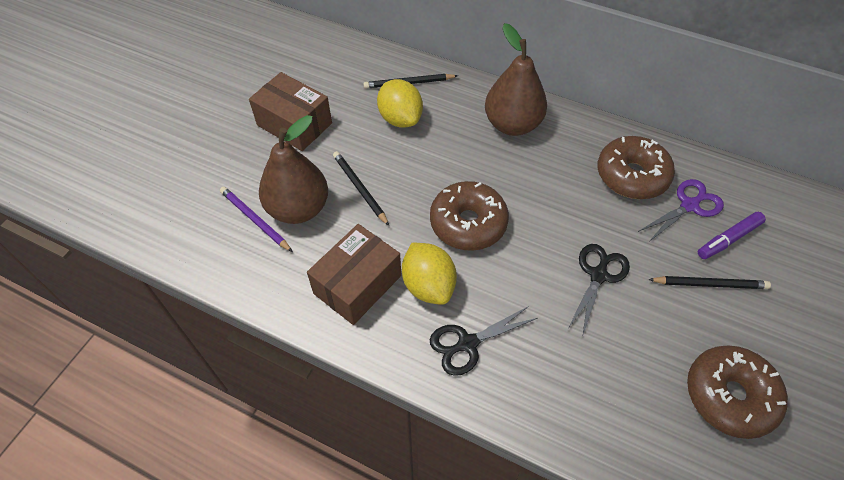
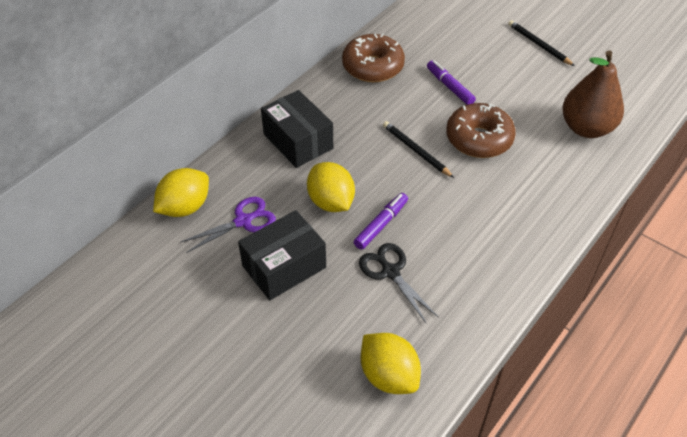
black box: 0 -> 2
black pencil: 3 -> 2
black scissors: 2 -> 1
brown box: 2 -> 0
brown donut: 3 -> 2
brown pear: 2 -> 1
purple marker: 1 -> 2
purple pencil: 1 -> 0
yellow lemon: 2 -> 3

